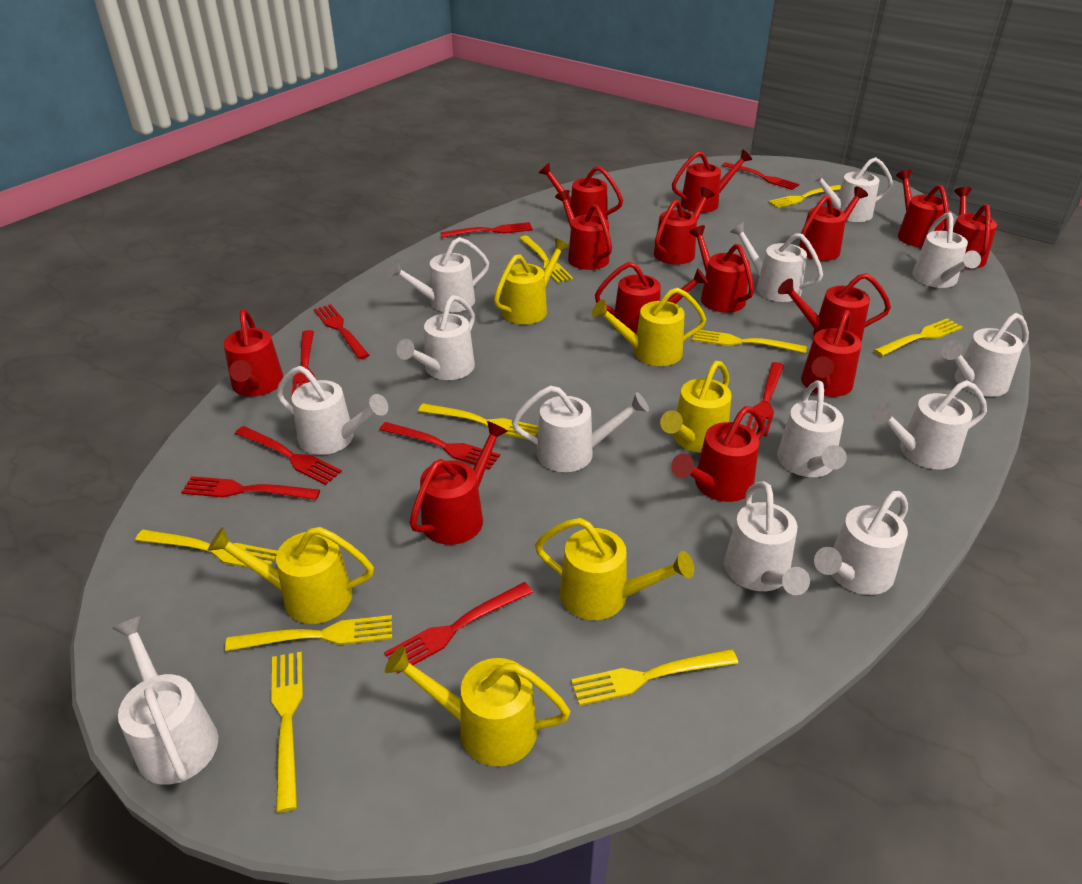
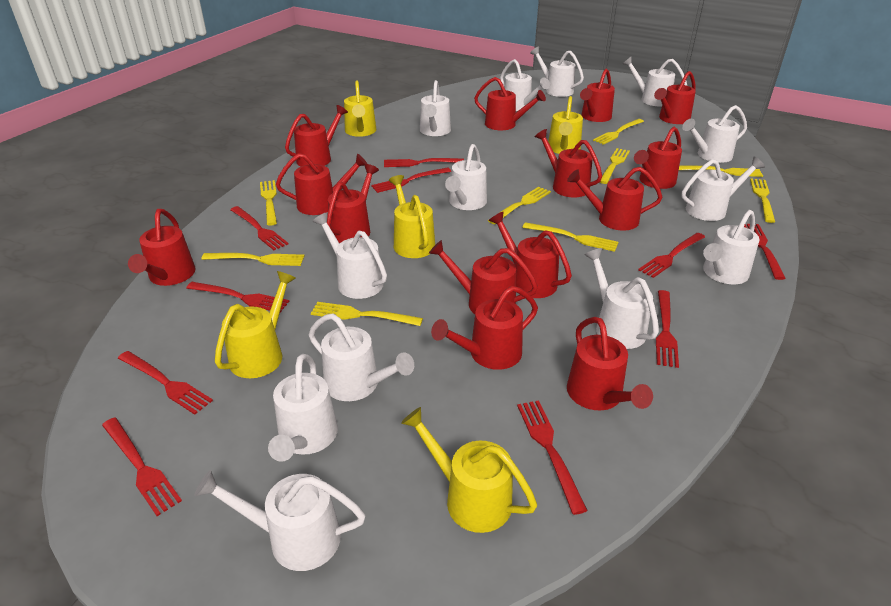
red fork: 9 -> 10
yellow watering can: 6 -> 5

